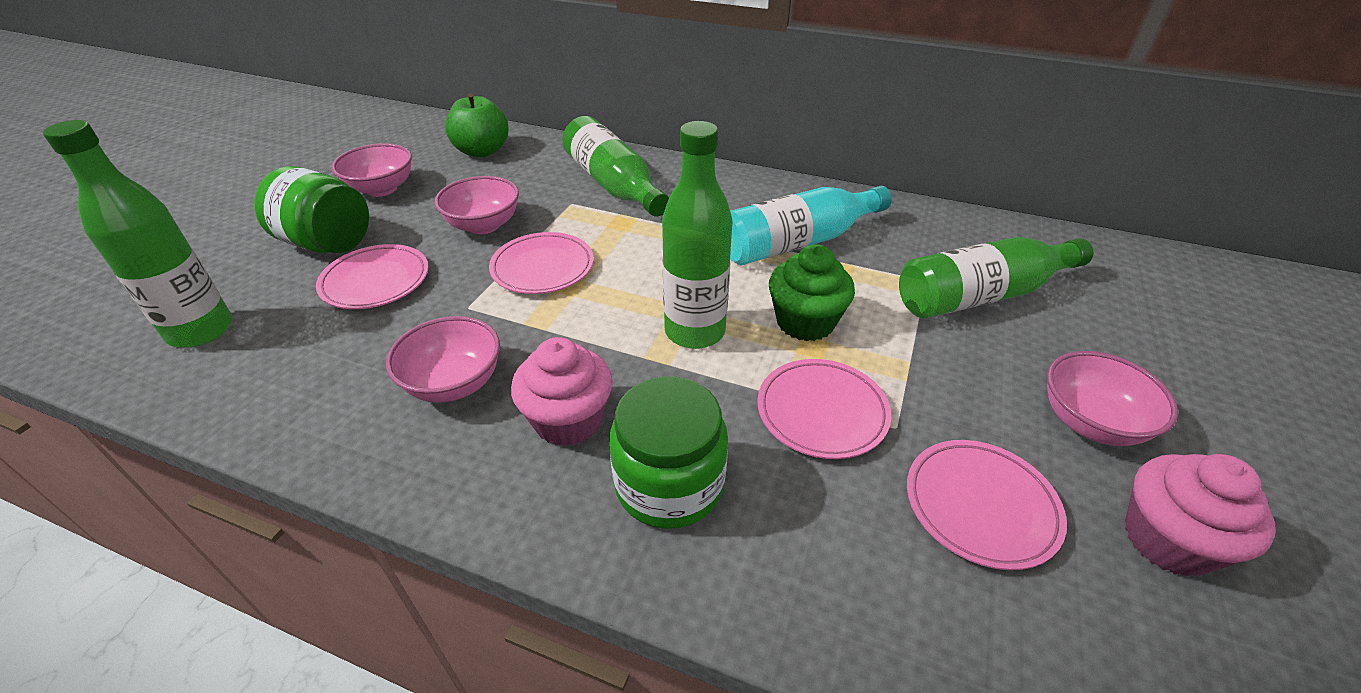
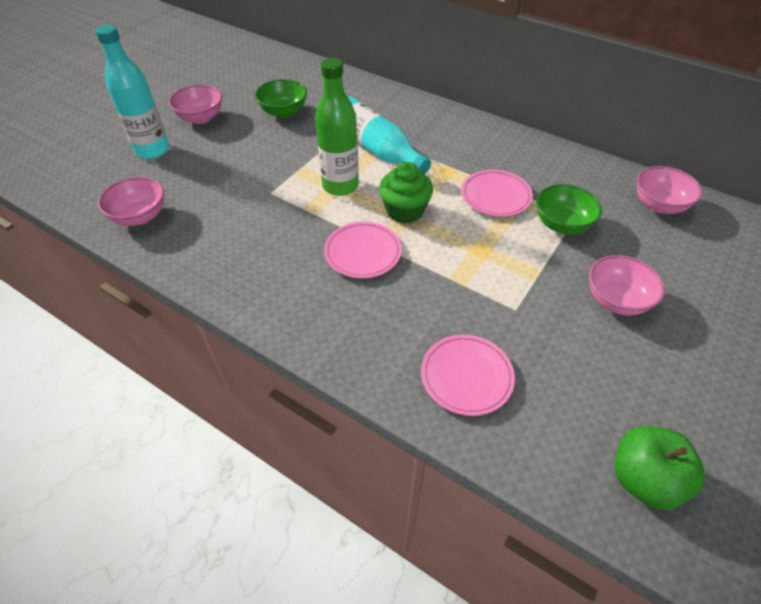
green bottle: 4 -> 1
green bowl: 0 -> 2
green jar: 2 -> 0
pink cupcake: 2 -> 0
pink plate: 4 -> 3
turquoise bottle: 1 -> 2

